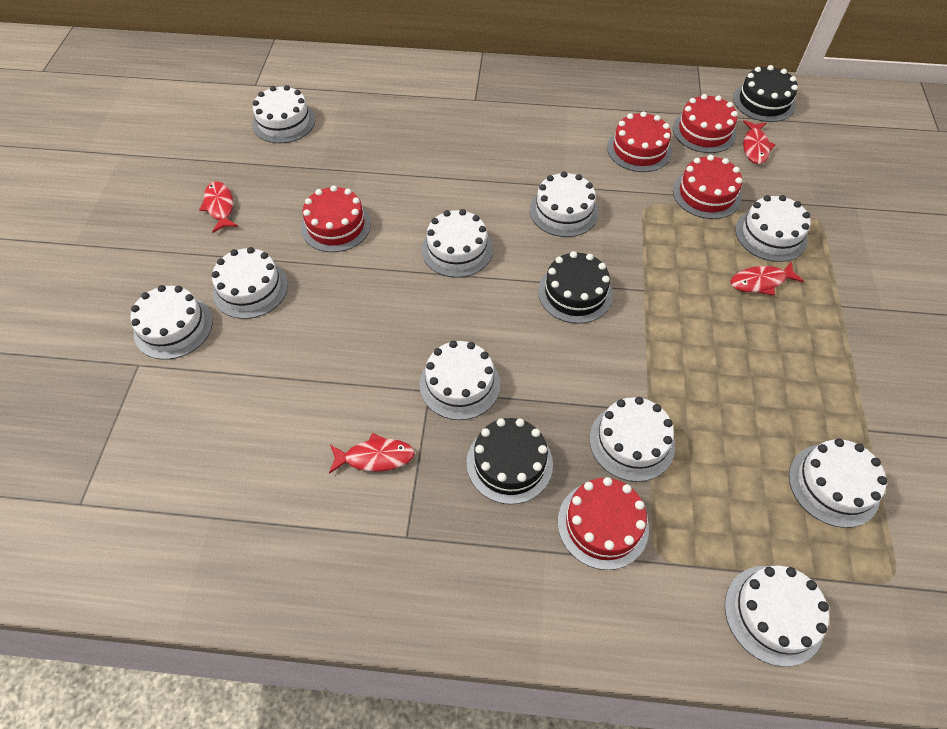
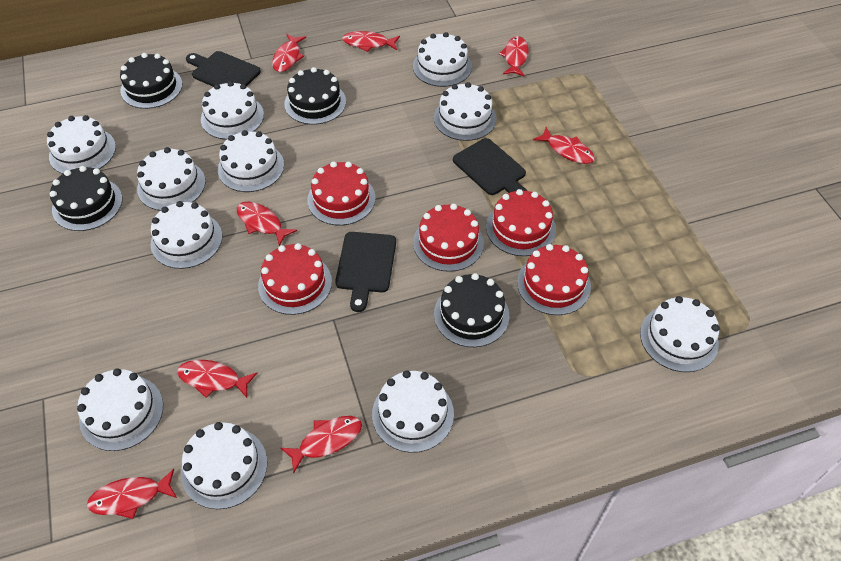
black cake: 3 -> 4
black cutting board: 0 -> 3
red fish: 4 -> 8
white cake: 10 -> 11

